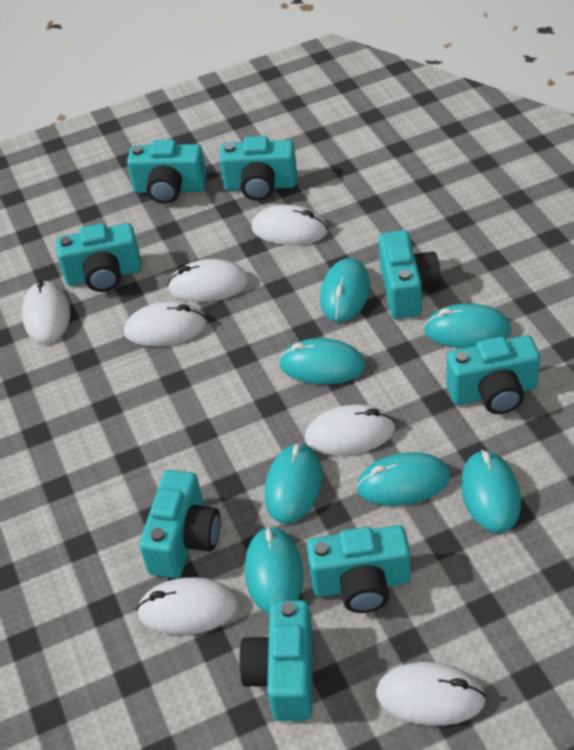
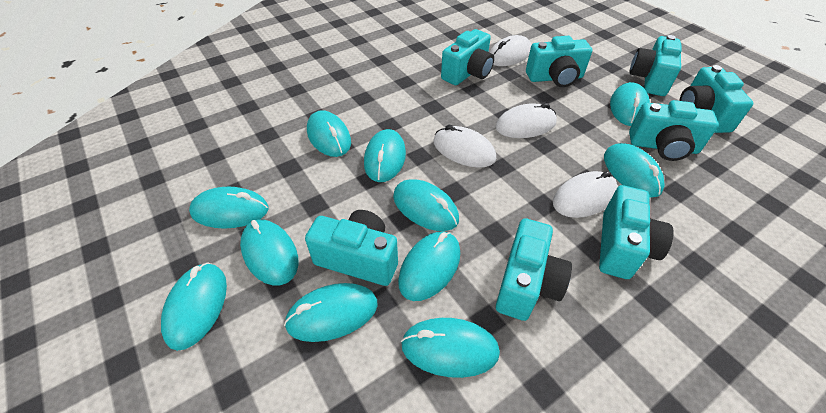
turquoise mouse: 7 -> 11
white mouse: 7 -> 4

